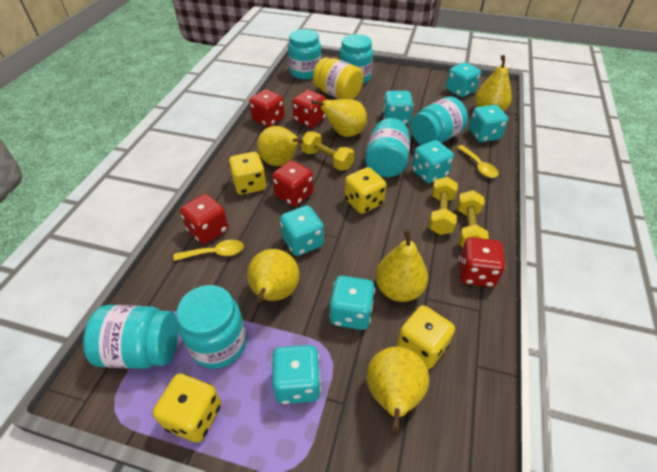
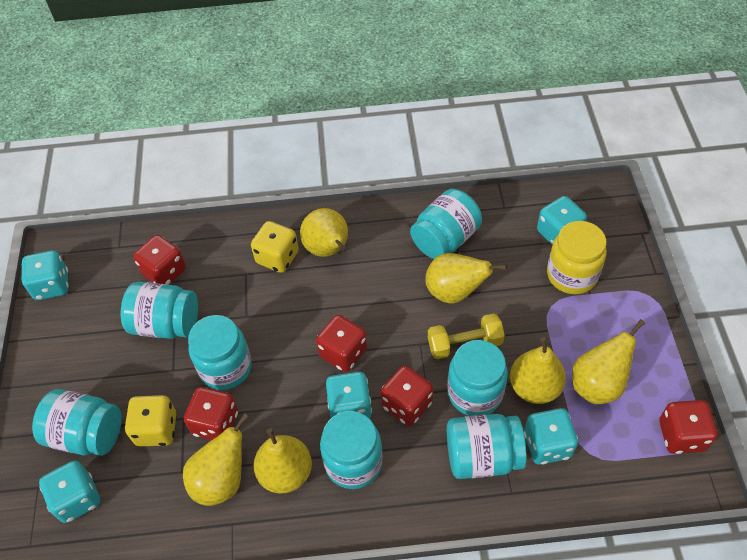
turquoise dice: 7 -> 5
turquoise jar: 6 -> 7
yellow dice: 4 -> 2
yellow dumbbell: 3 -> 1
yellow spoon: 2 -> 0

